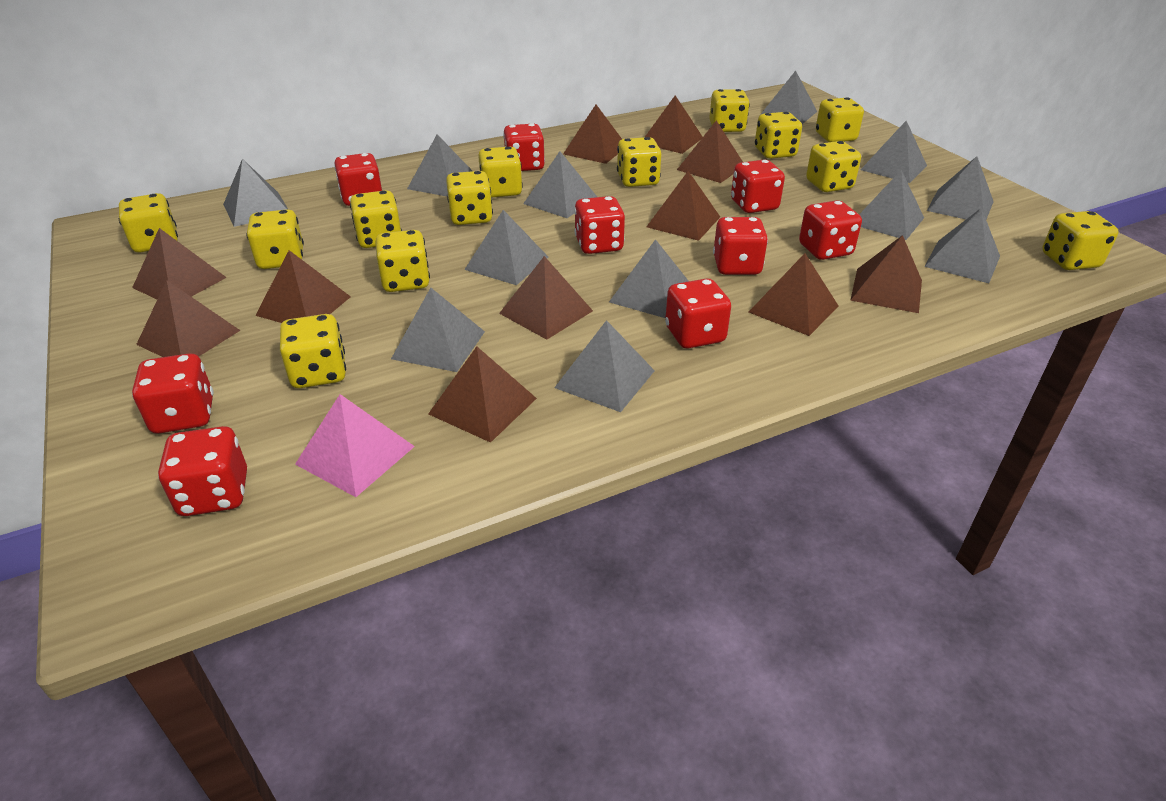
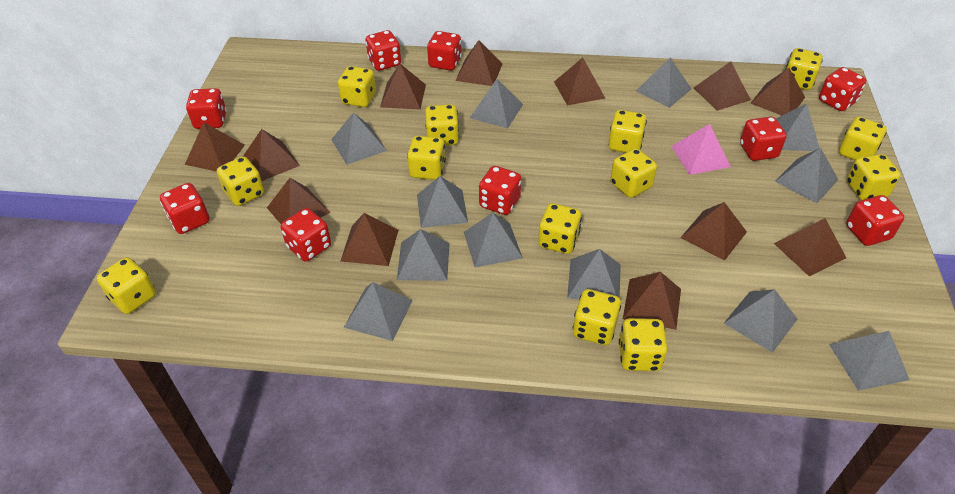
brown pyramid: 11 -> 12

